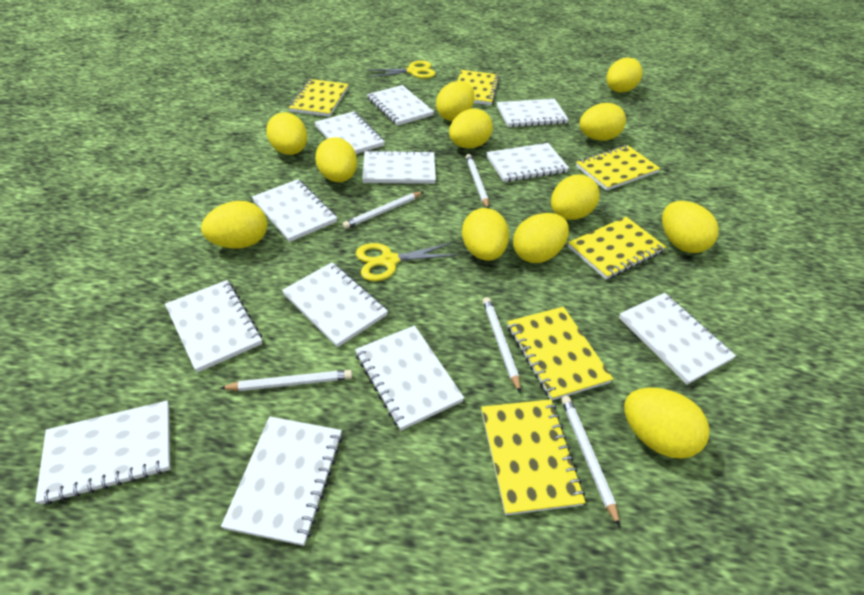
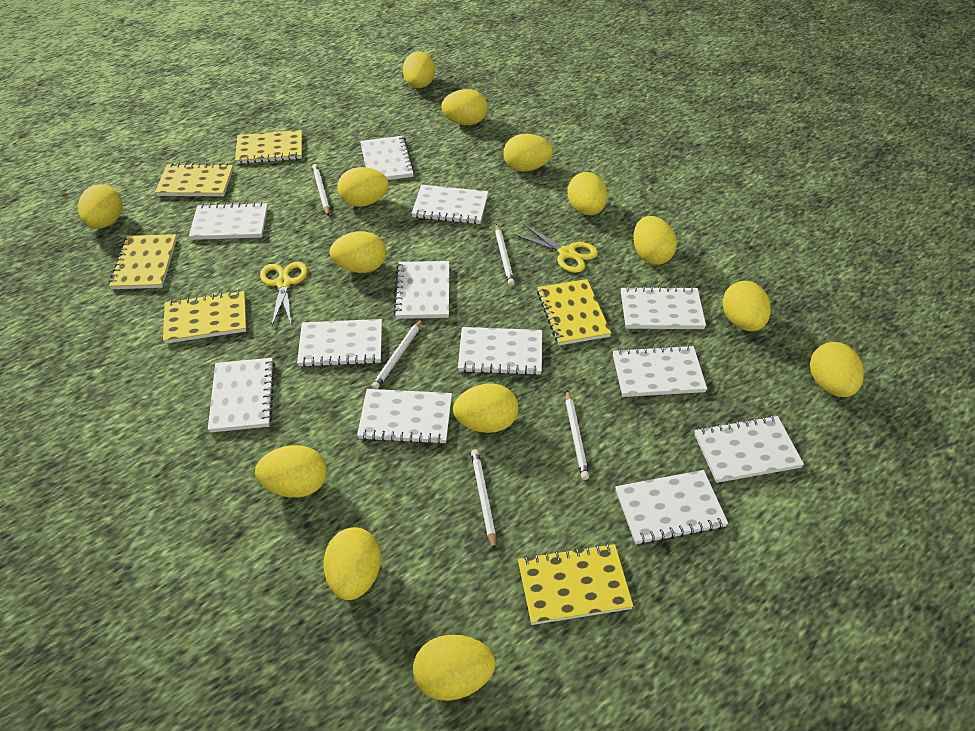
yellow egg: 12 -> 14

